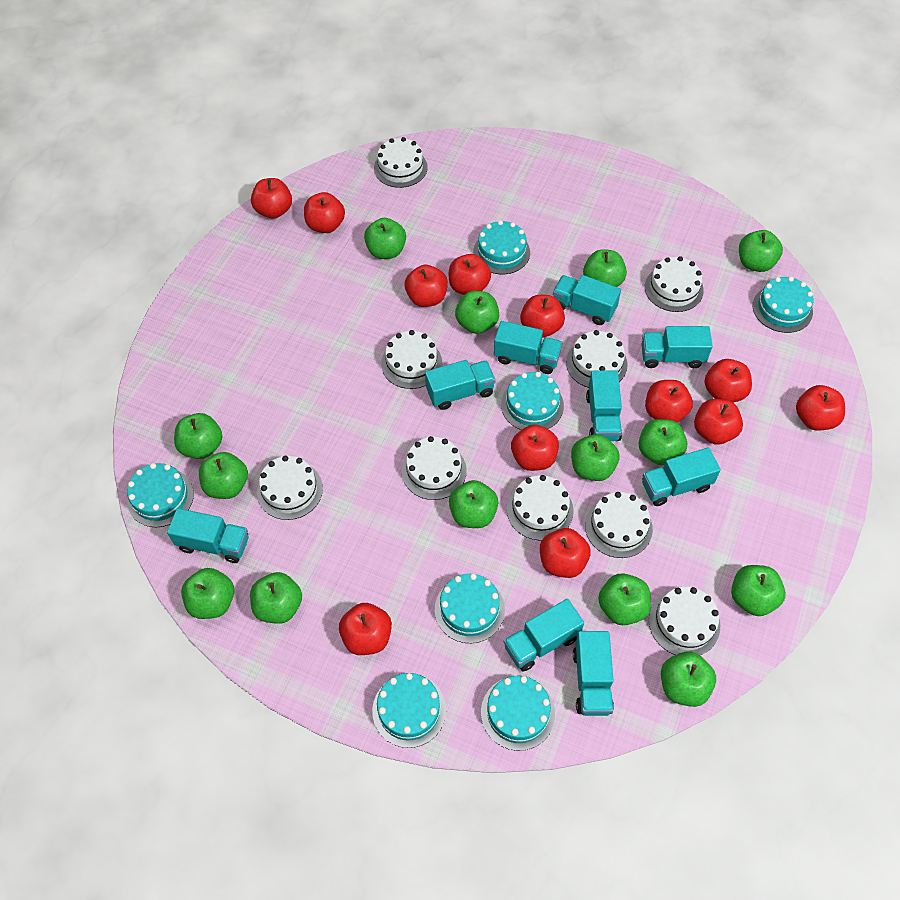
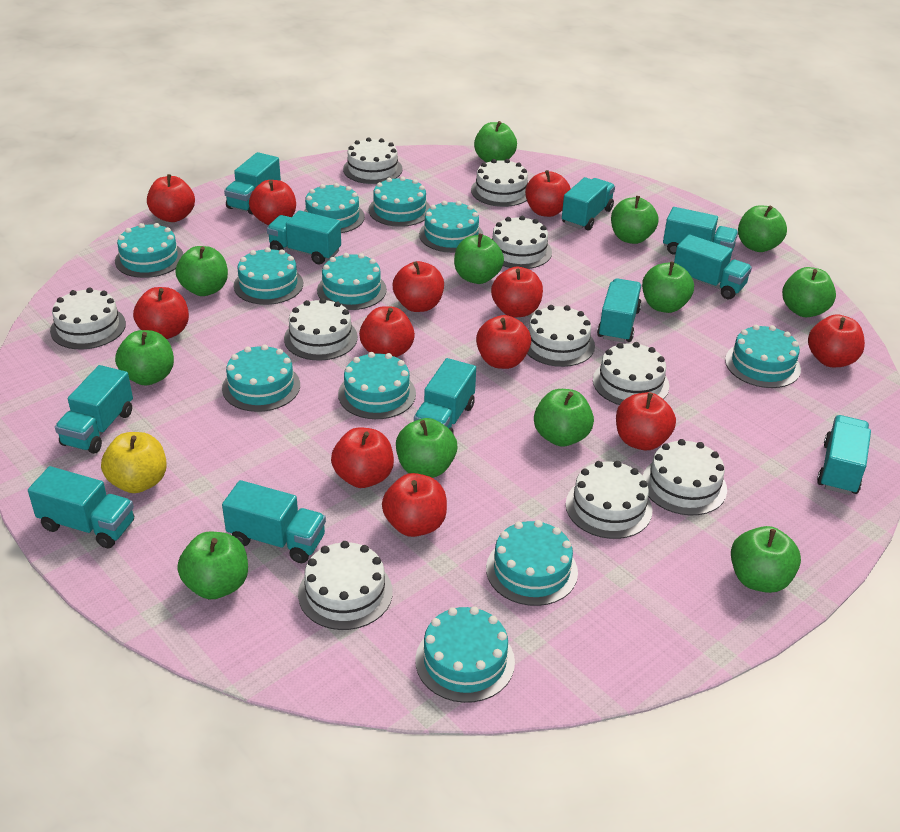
green apple: 14 -> 12
turquoise cake: 7 -> 11
turquoise truck: 9 -> 11
white cake: 9 -> 10
yellow apple: 0 -> 1

